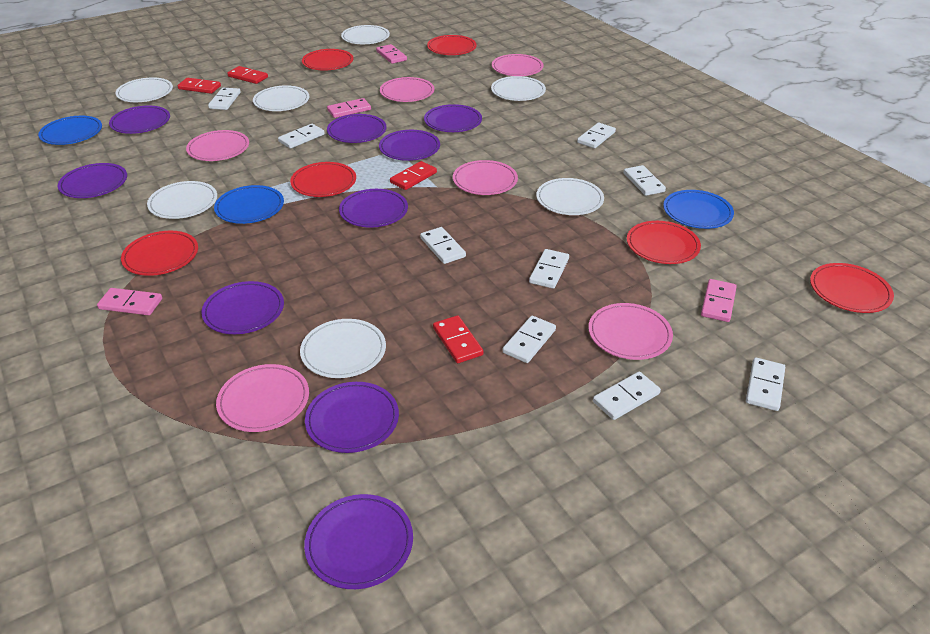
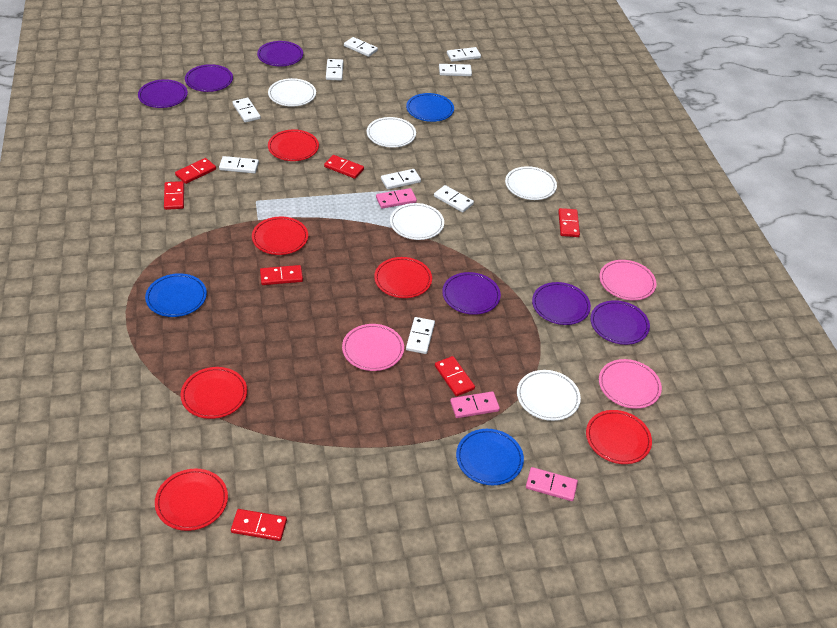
pink domino: 4 -> 3
pink plate: 6 -> 3
purple plate: 9 -> 6
red domino: 4 -> 7
white plate: 7 -> 5

